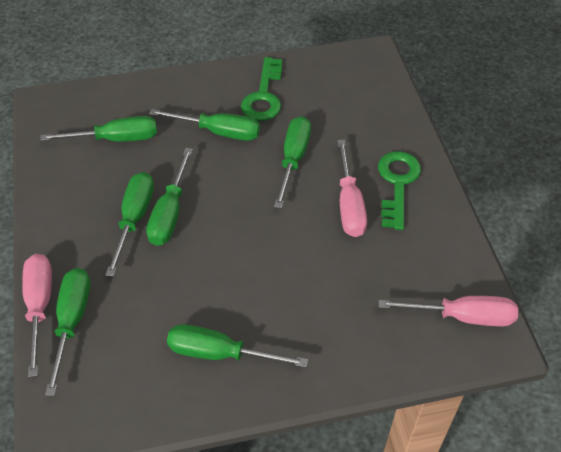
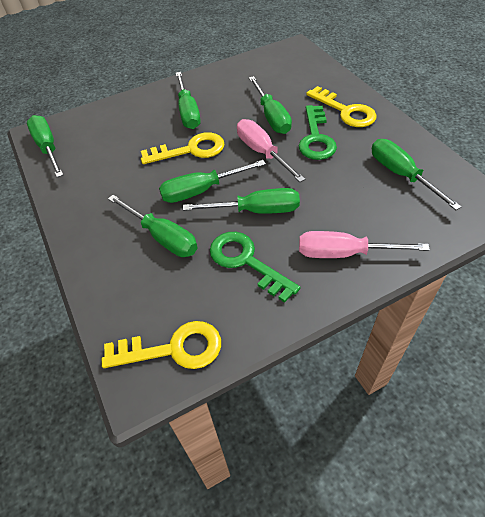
pink screwdriver: 3 -> 2
yellow key: 0 -> 3

